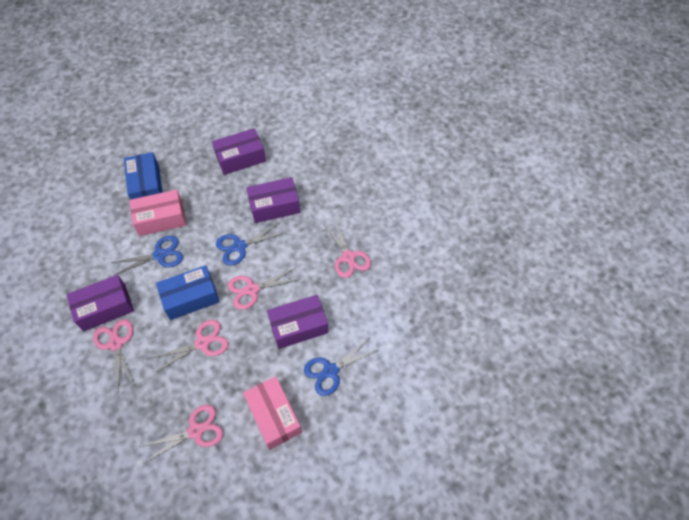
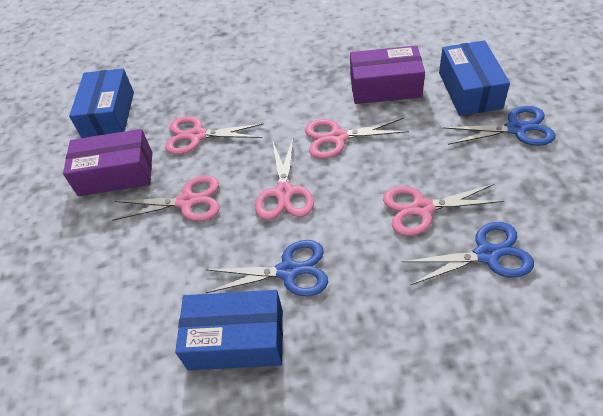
blue box: 2 -> 3
pink box: 2 -> 0
purple box: 4 -> 2

